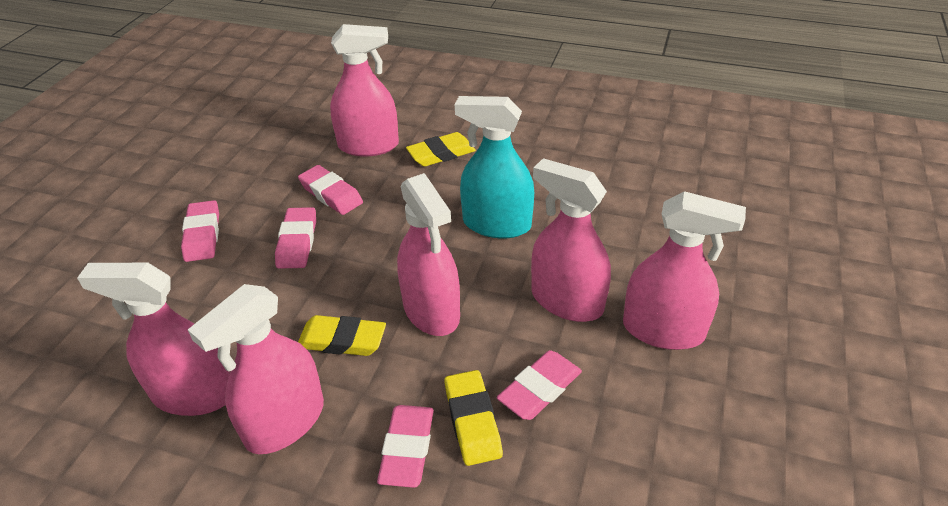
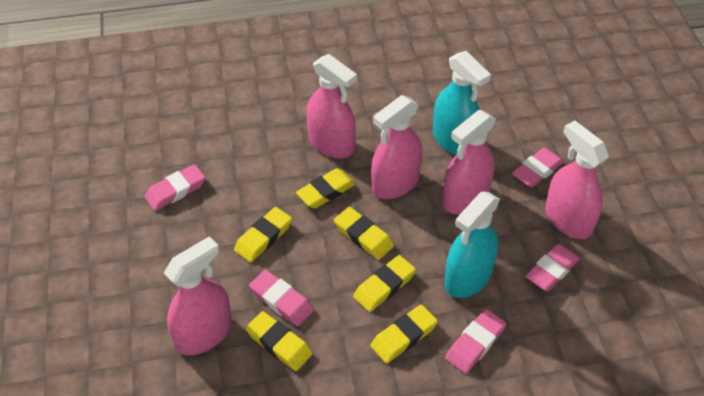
pink spray bottle: 6 -> 5
turquoise spray bottle: 1 -> 2
yellow eraser: 3 -> 6

